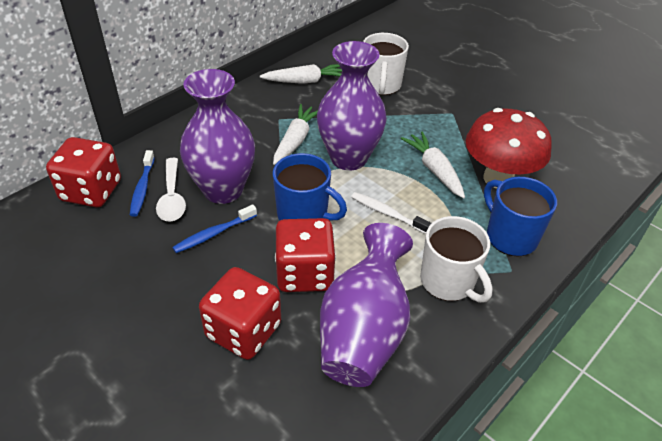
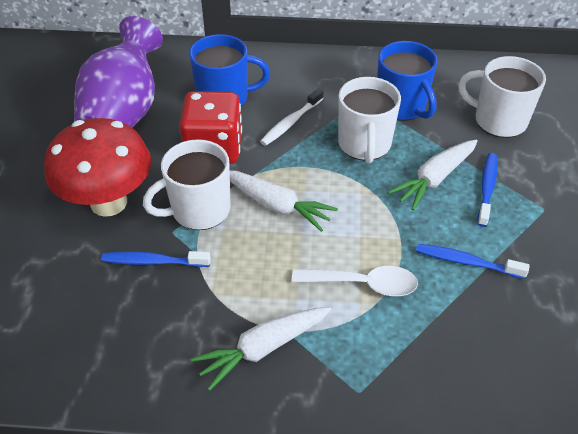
blue toothbrush: 2 -> 3
purple vase: 3 -> 1
red dice: 3 -> 1
white mug: 2 -> 3

